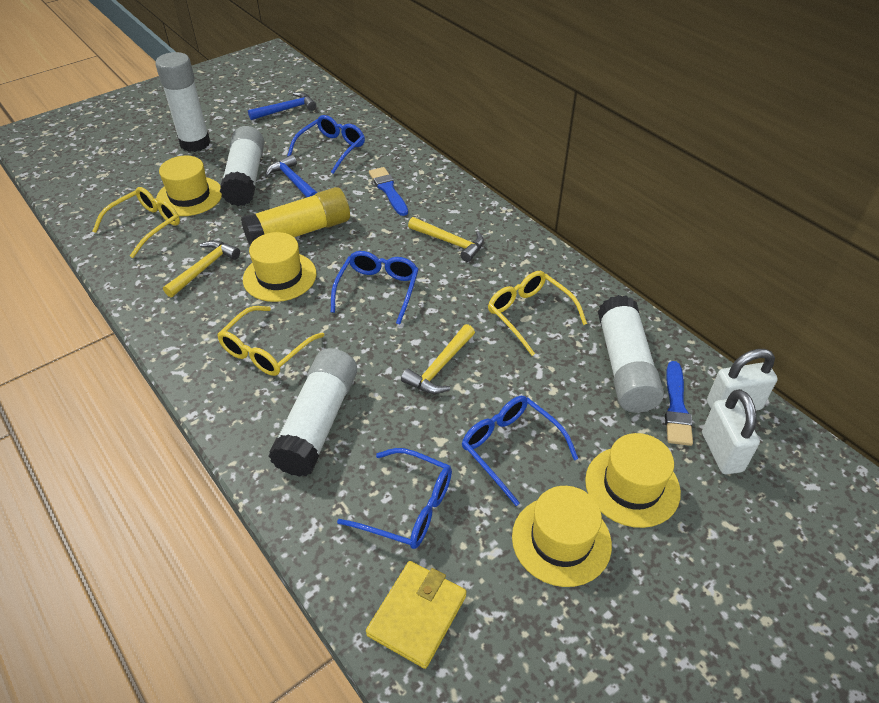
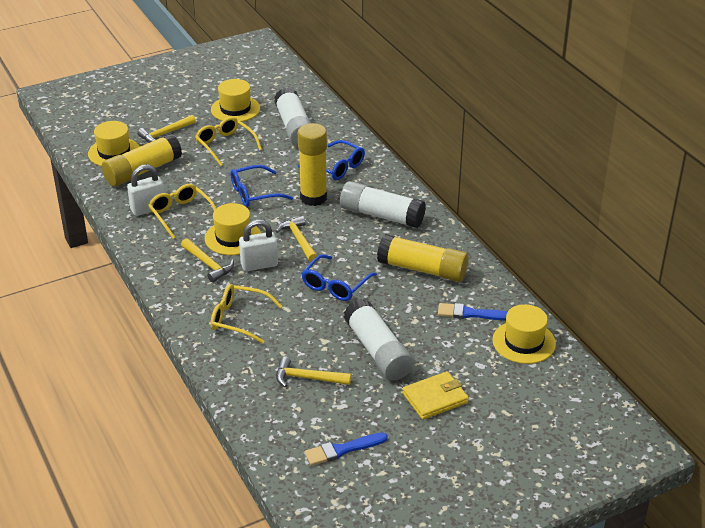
blue glasses: 4 -> 3
blue hammer: 2 -> 0
white glue stick: 4 -> 3
yellow glue stick: 1 -> 3
yellow hammer: 3 -> 4

